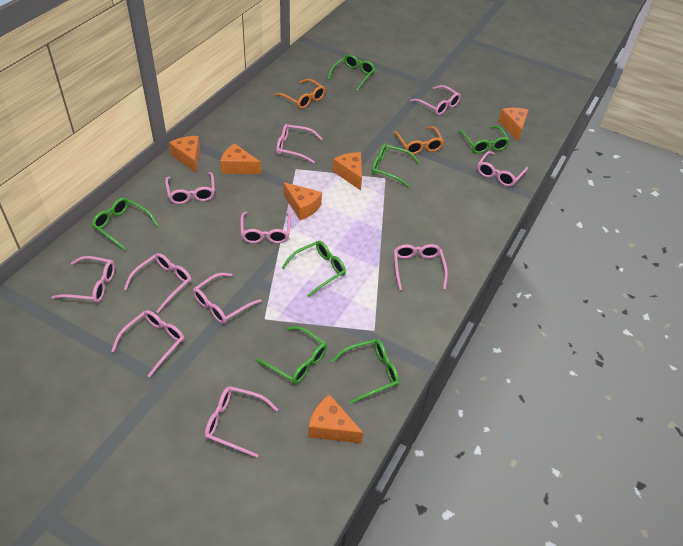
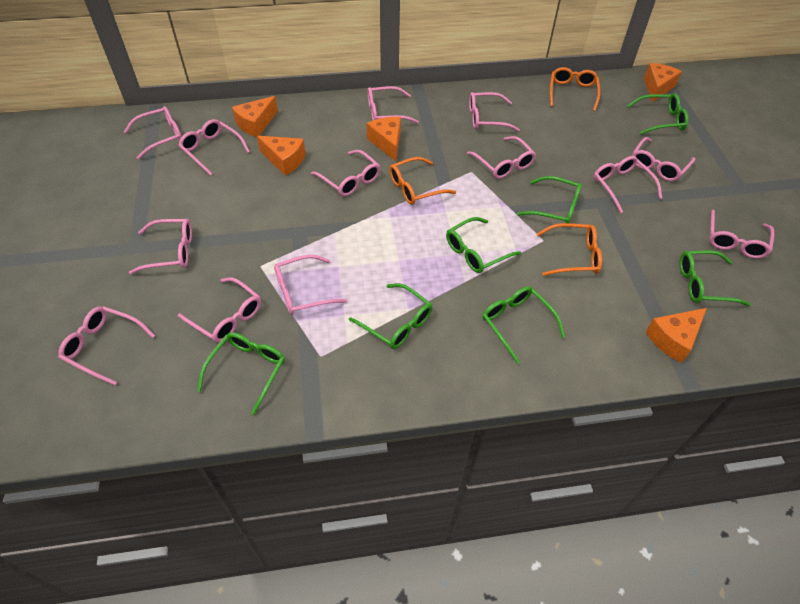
orange cheese: 6 -> 5
orange glasses: 2 -> 3
pink glasses: 11 -> 13

